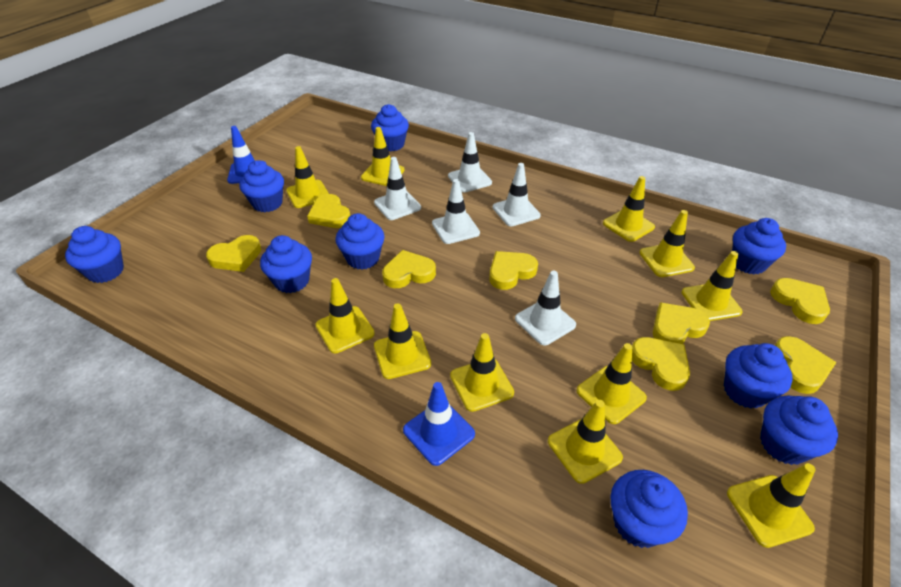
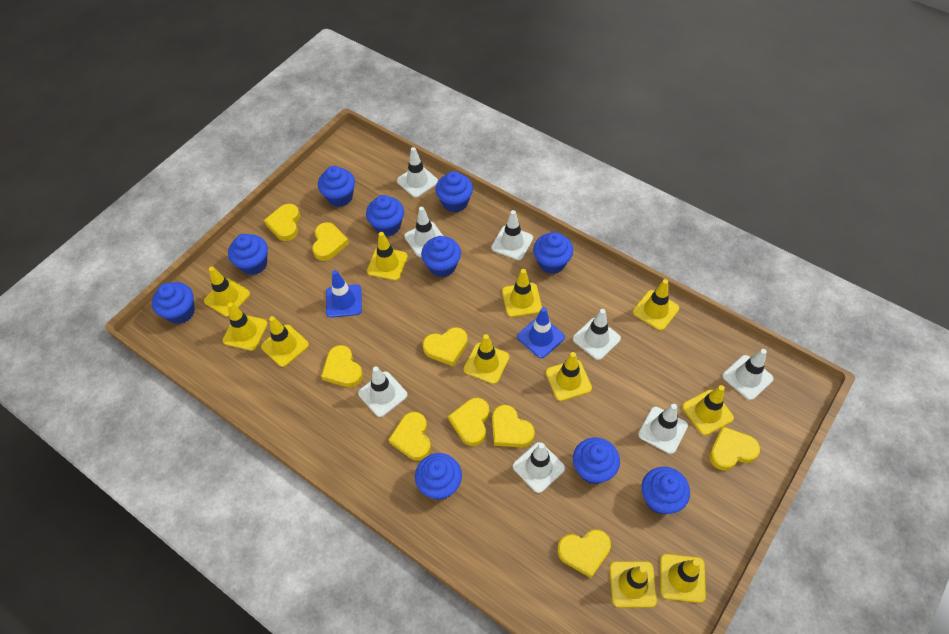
blue cupcake: 9 -> 10
white traffic cone: 5 -> 8
yellow heart: 8 -> 9

